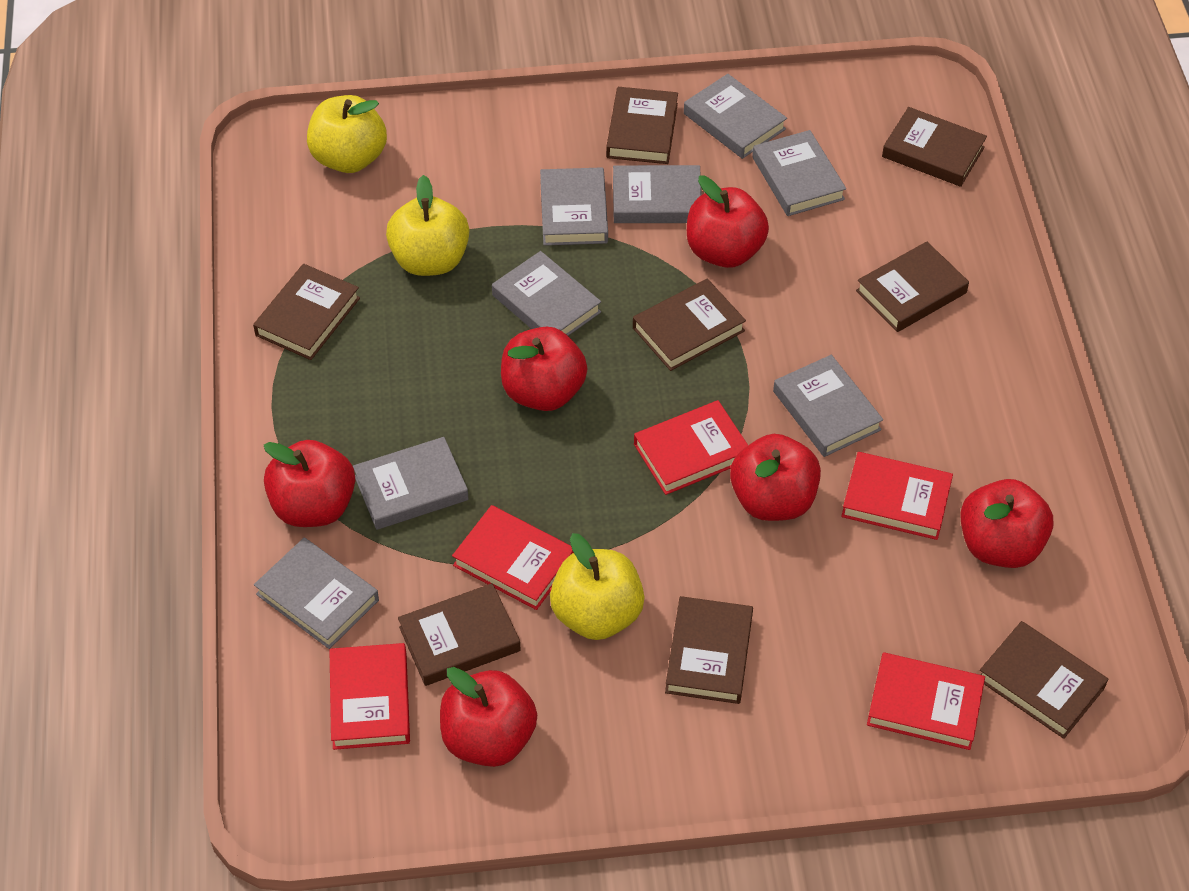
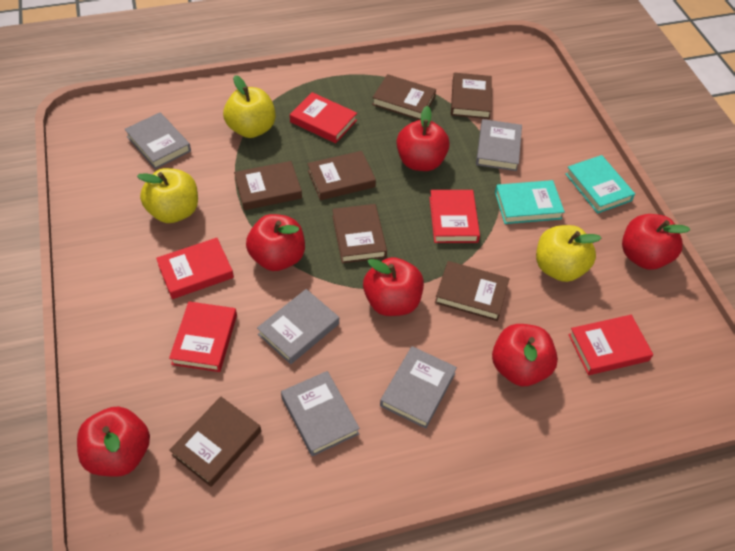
brown book: 8 -> 7
grey book: 8 -> 5
turquoise book: 0 -> 2

